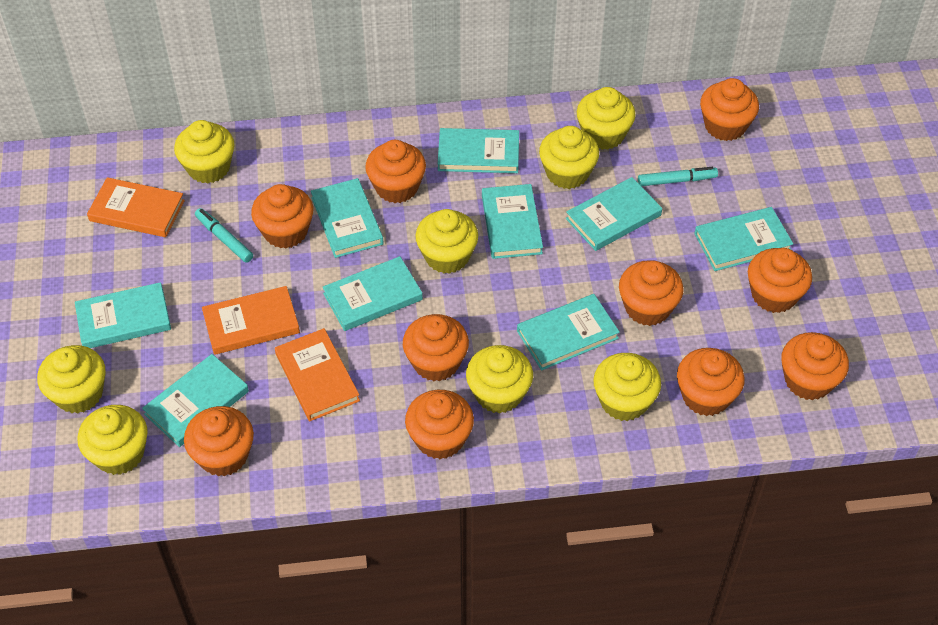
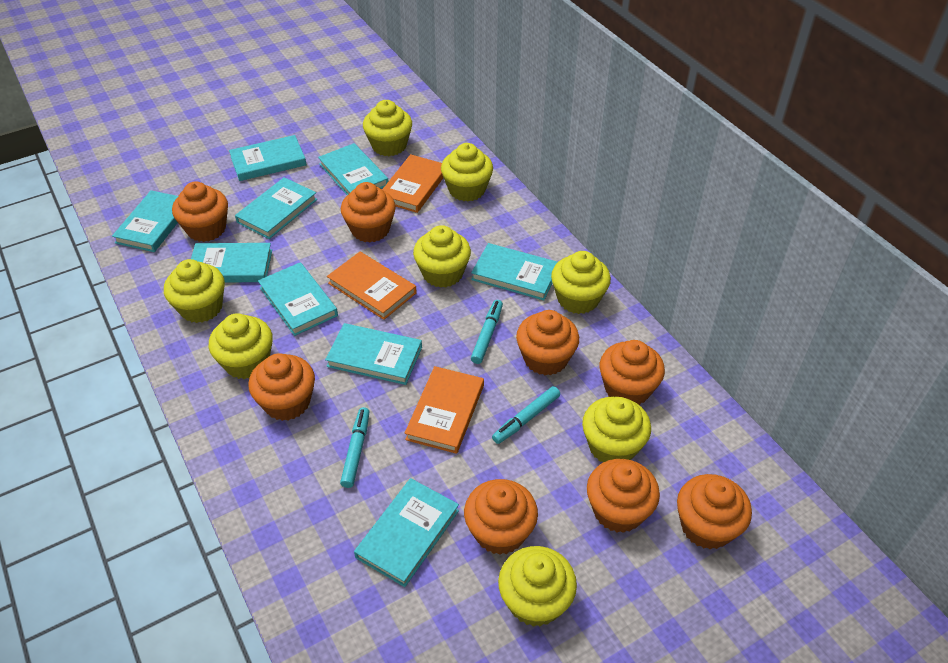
orange cupcake: 10 -> 8
turquoise marker: 2 -> 3

